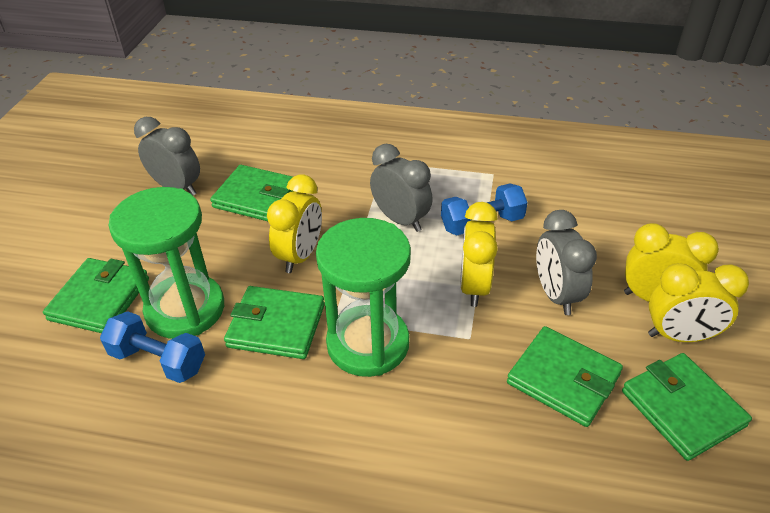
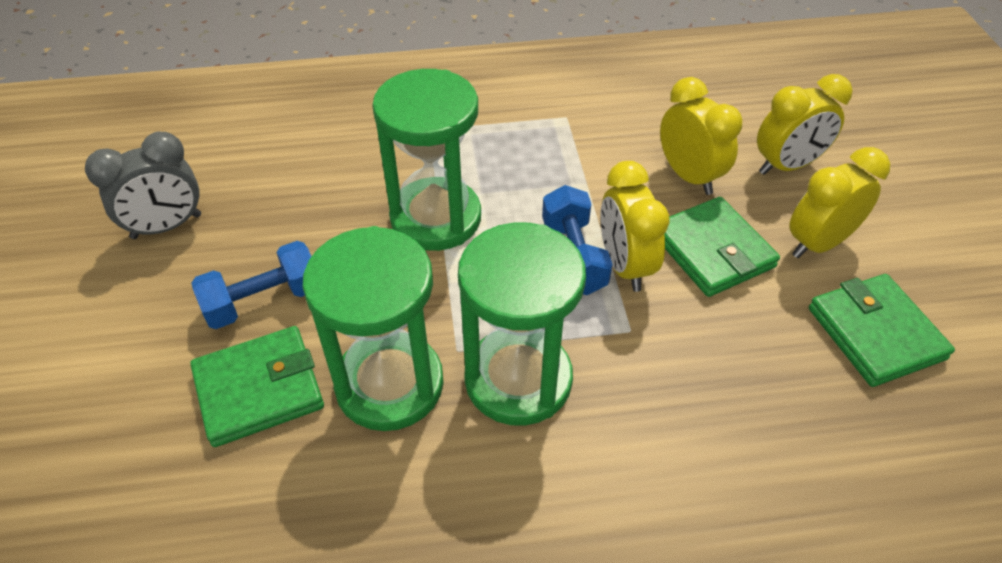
green hourglass: 2 -> 3
green wallet: 5 -> 3
grey clock: 3 -> 1

